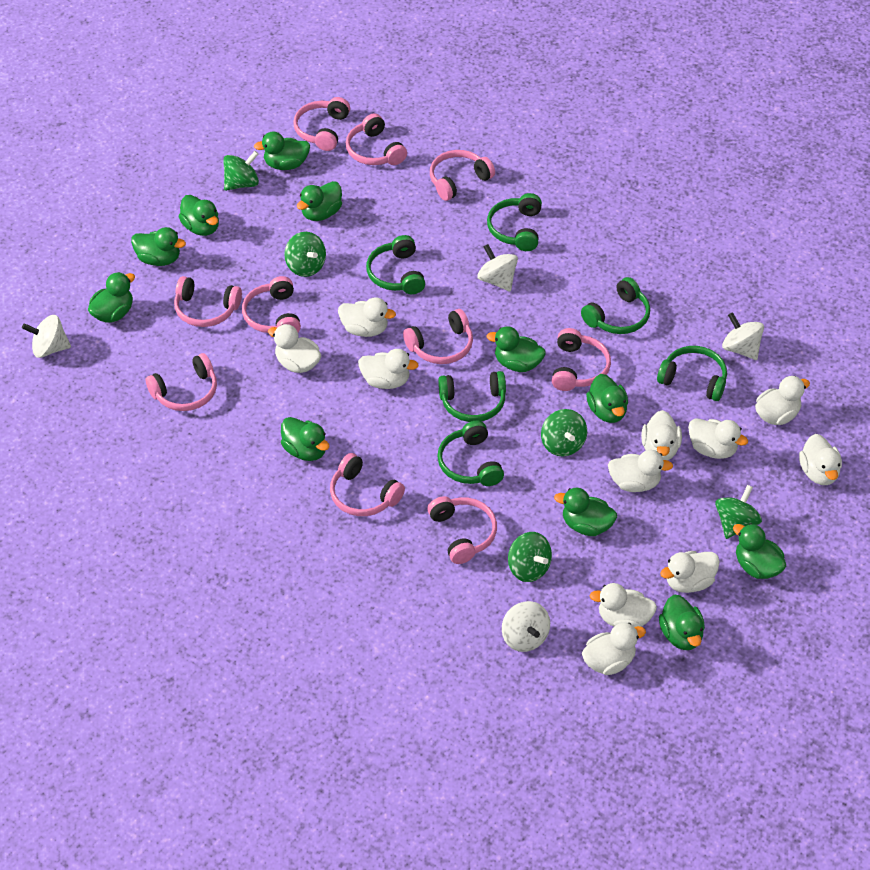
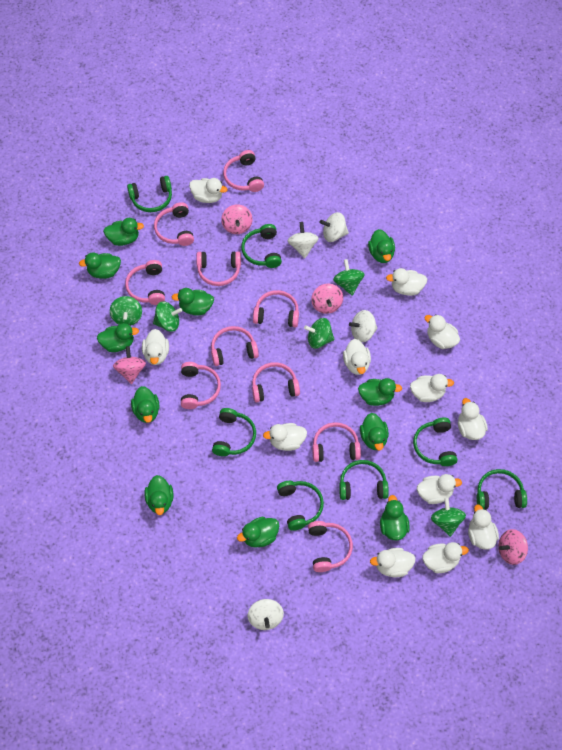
green headphones: 6 -> 7
pink spinning top: 0 -> 4
white duck: 11 -> 12

